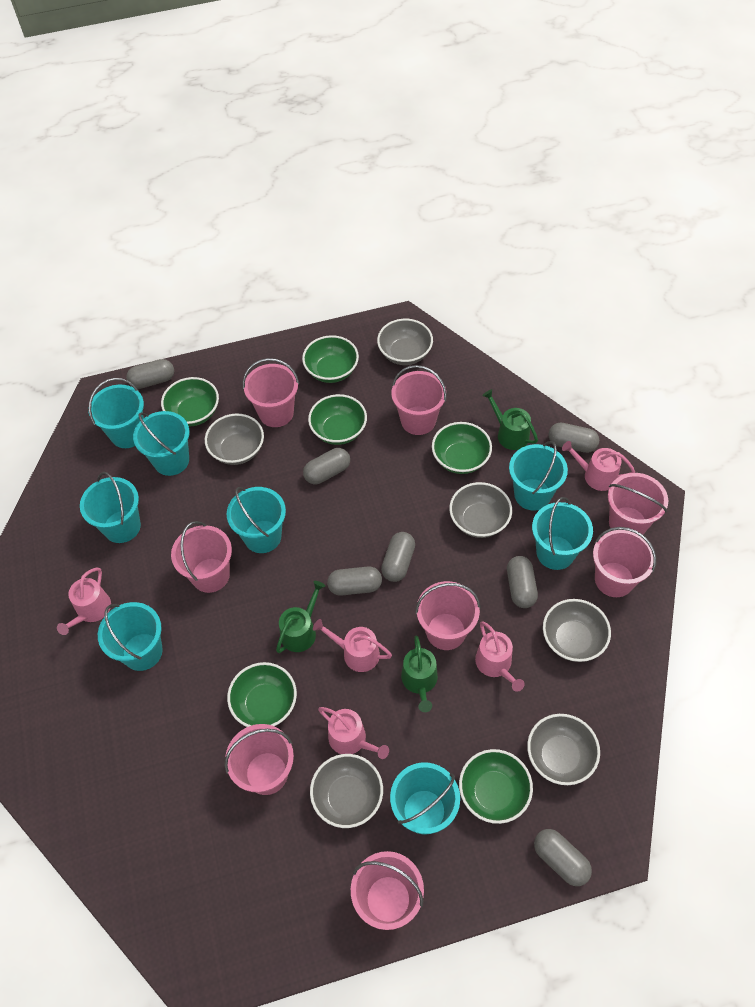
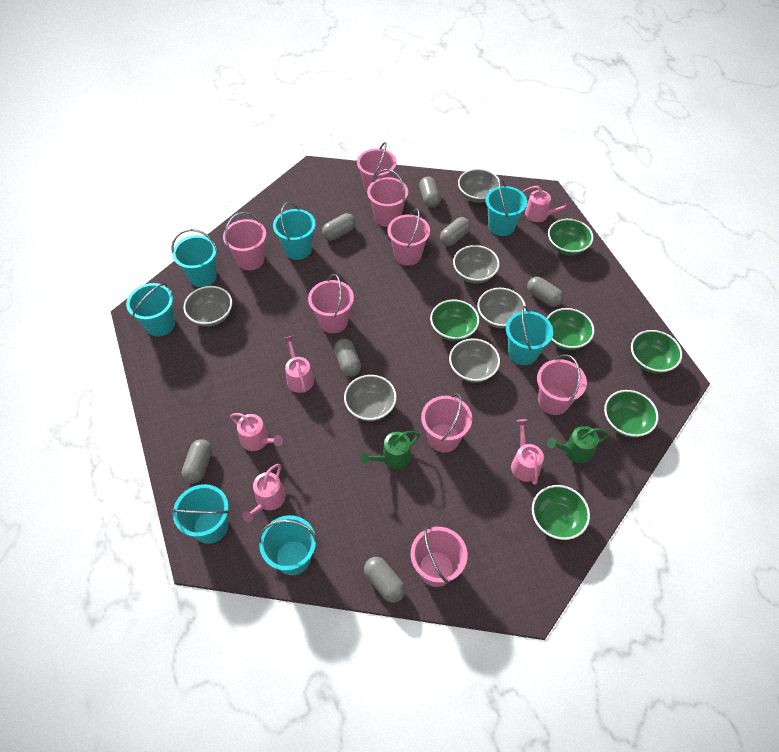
green watering can: 3 -> 2
turquoise bucket: 8 -> 7

